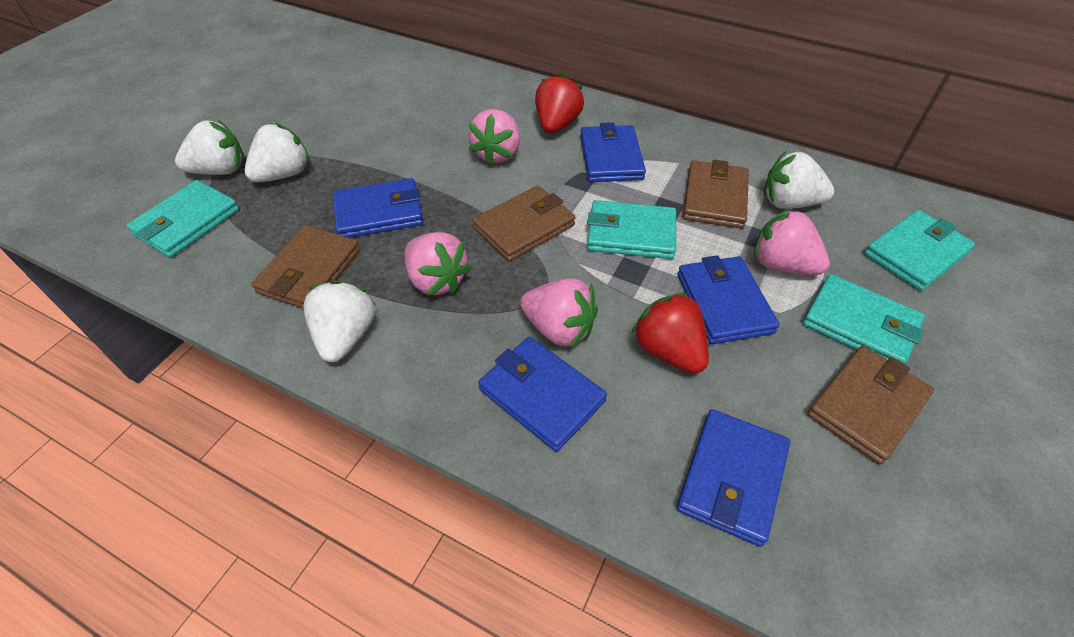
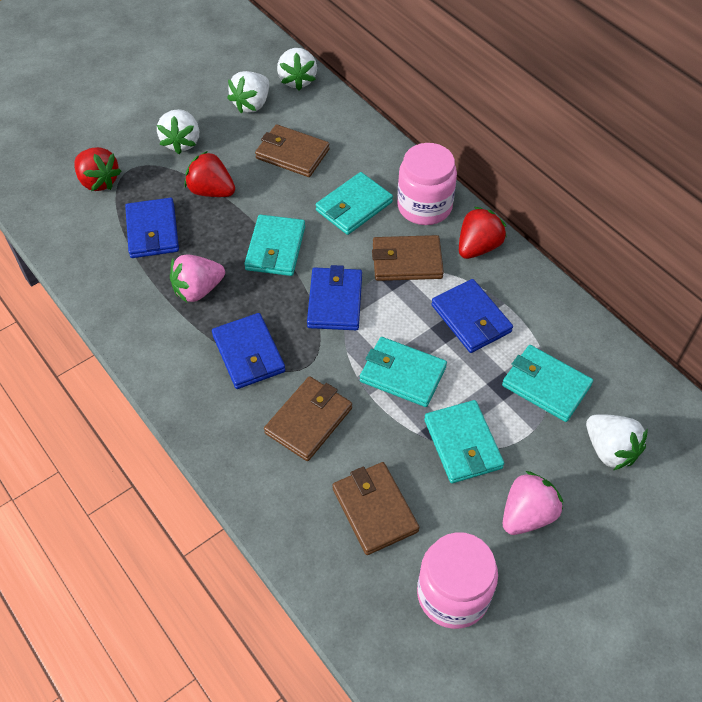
blue wallet: 5 -> 4
pink jar: 0 -> 2
pink strawberry: 4 -> 2
red strawberry: 2 -> 3
turquoise wallet: 4 -> 5

